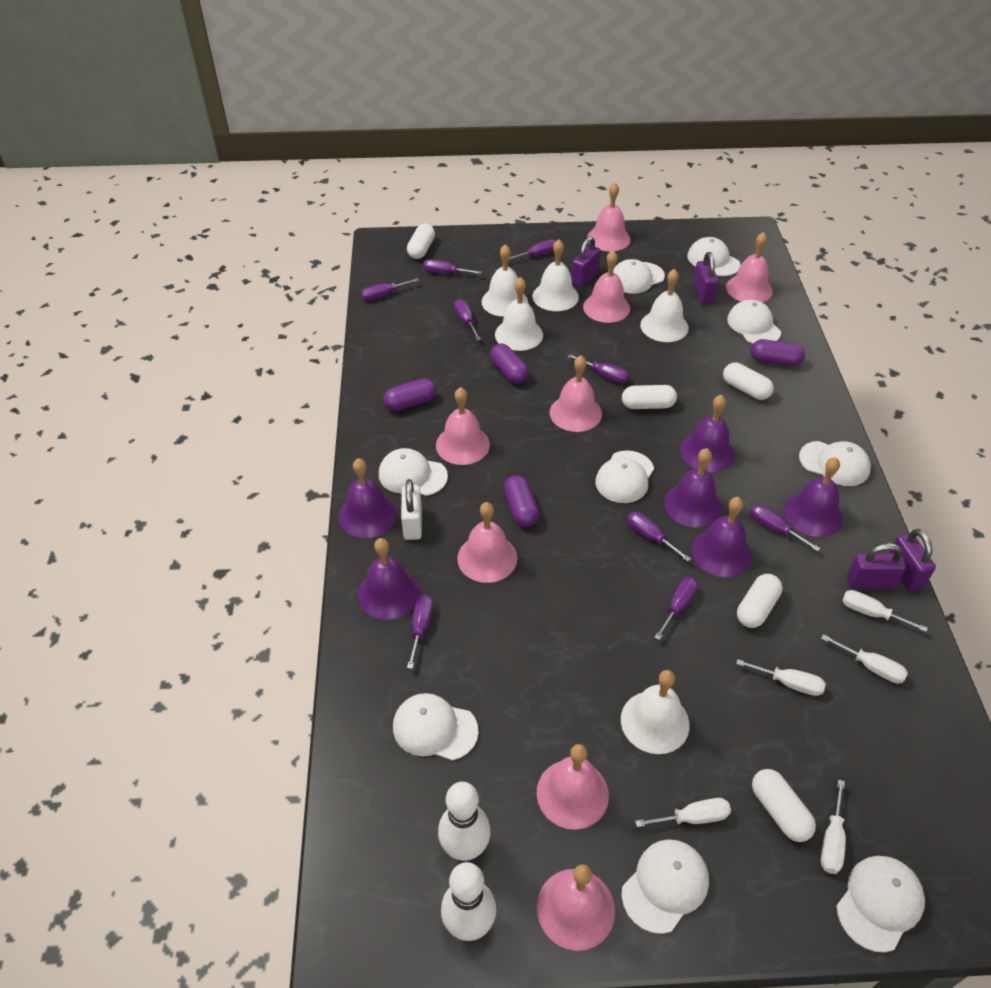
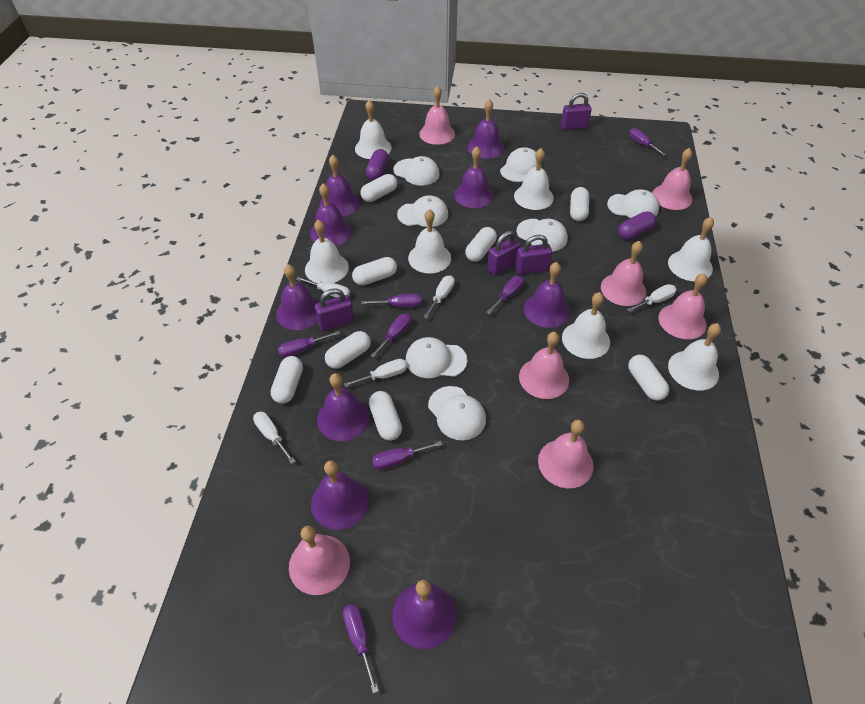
pink bell: 8 -> 7
purple bell: 6 -> 9
purple capsule: 4 -> 2
purple screwdriver: 9 -> 7
white bell: 5 -> 7
white bowling pin: 2 -> 0
white cap: 9 -> 7
white capsule: 5 -> 8
white padlock: 1 -> 0

